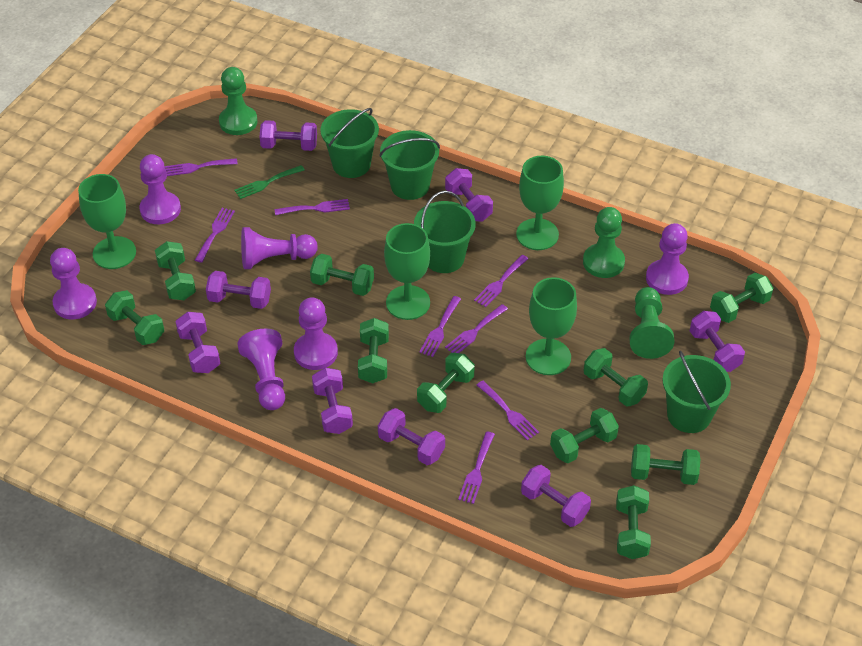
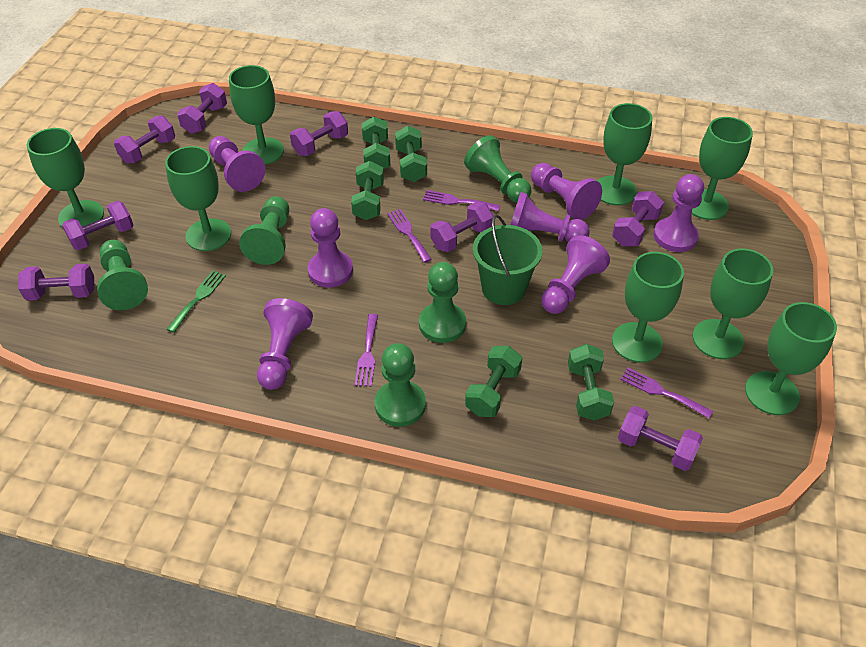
green bucket: 4 -> 1
green dumbbell: 10 -> 5
green goblet: 4 -> 8
green pawn: 3 -> 5
purple fork: 8 -> 4
purple pawn: 6 -> 7

